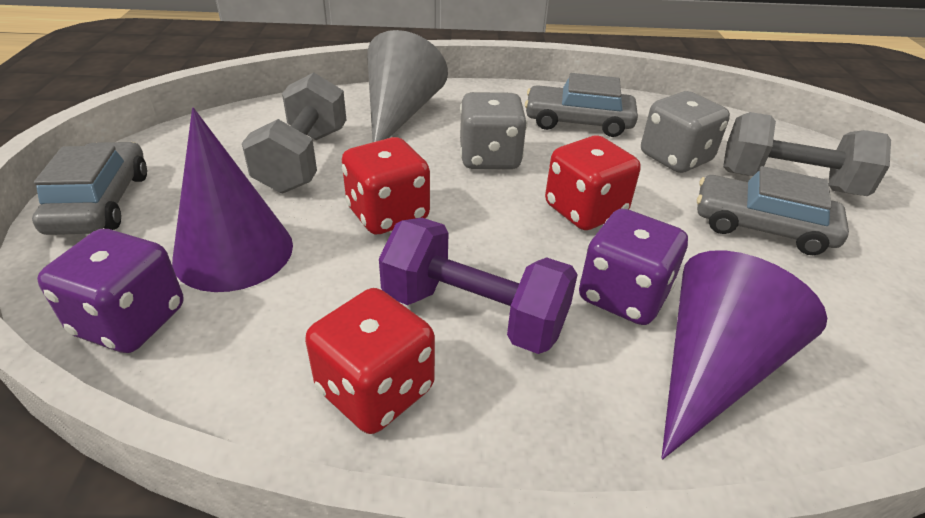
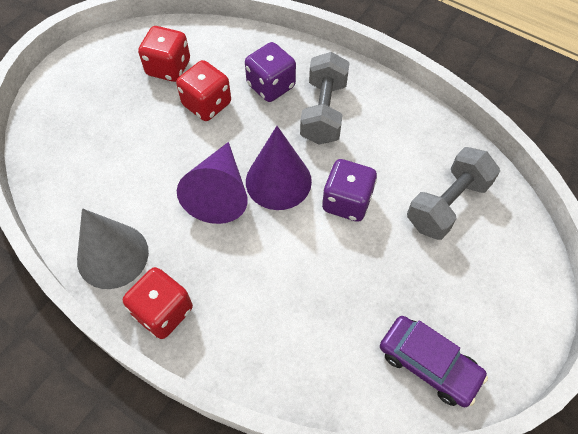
grey car: 3 -> 0
grey dice: 2 -> 0
purple car: 0 -> 1
purple dumbbell: 1 -> 0

